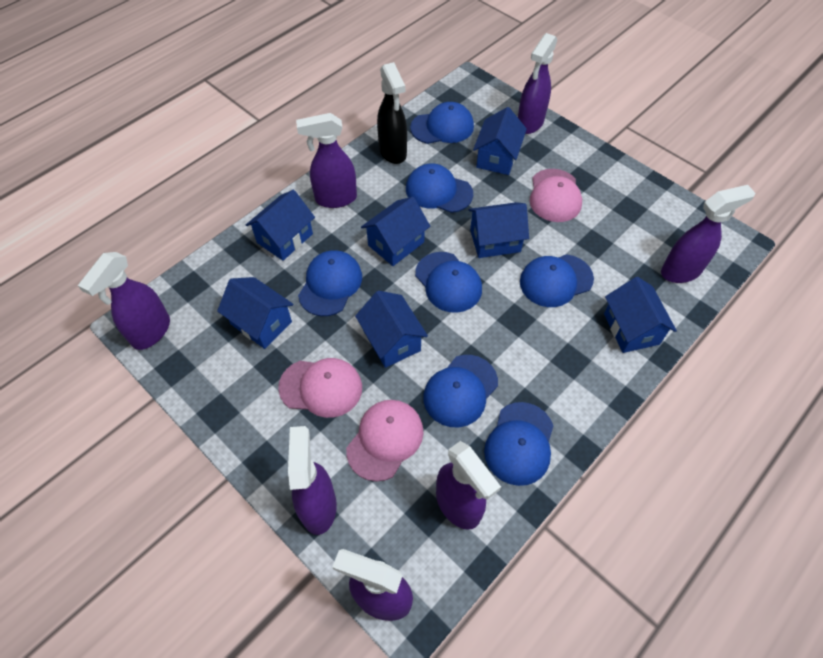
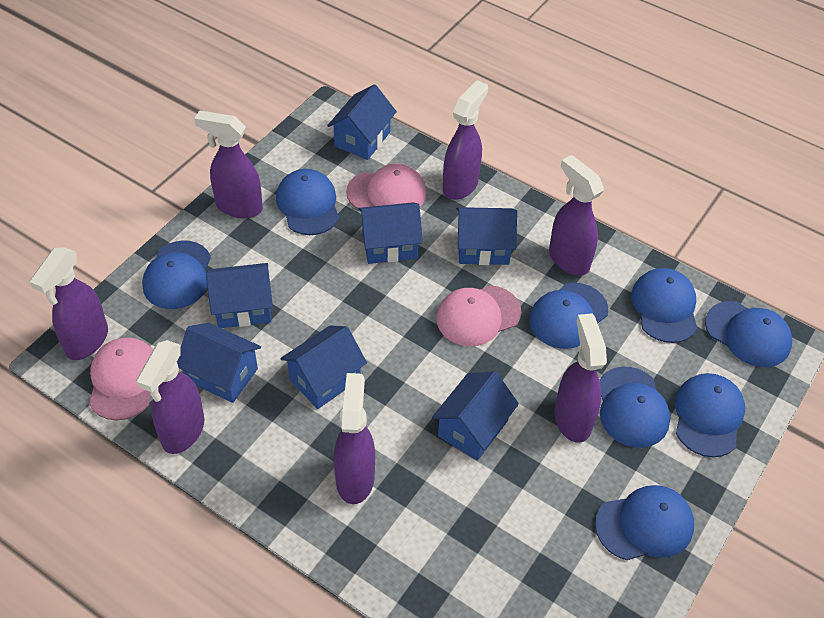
black spray bottle: 1 -> 0
blue cap: 7 -> 8

